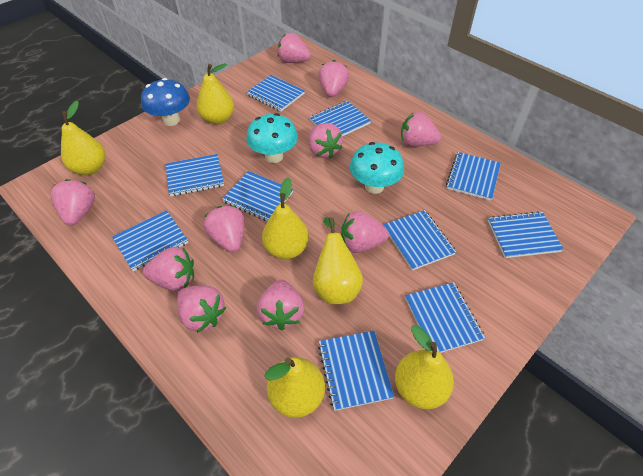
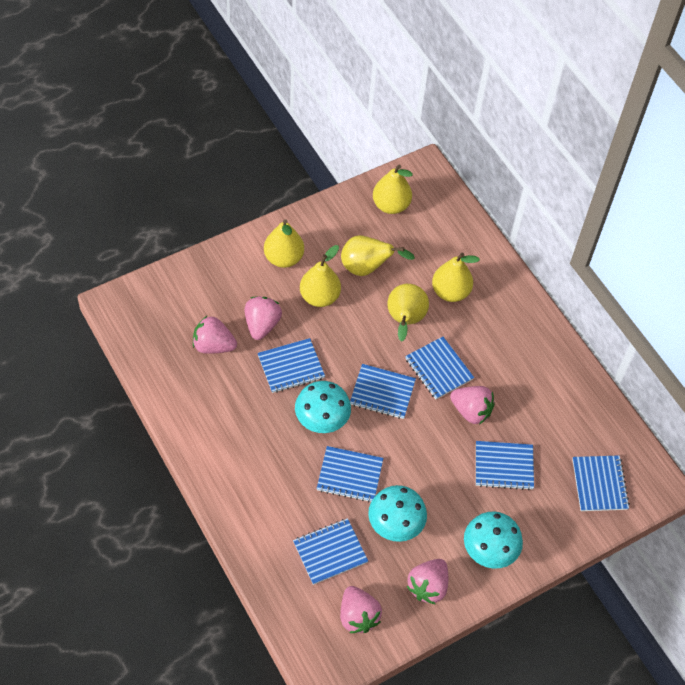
blue mushroom: 1 -> 0
blue notebook: 10 -> 7
pink strawberry: 10 -> 5
turquoise mushroom: 2 -> 3

